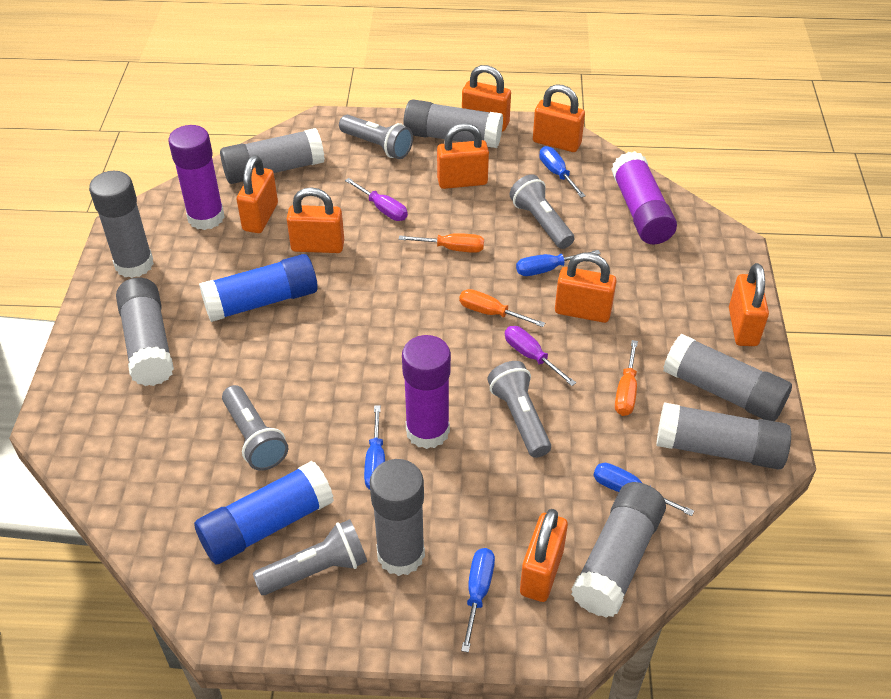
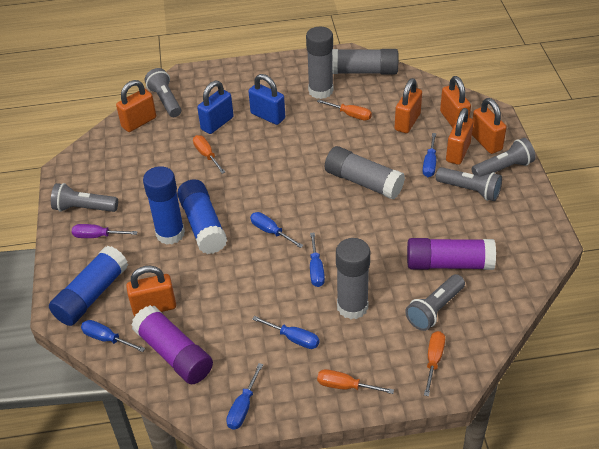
blue glue stick: 2 -> 3
blue padlock: 0 -> 2
blue screwdriver: 5 -> 6
grey glue stick: 8 -> 4
orange padlock: 8 -> 6
orange screwdriver: 3 -> 4
purple glue stick: 3 -> 2
purple screwdriver: 2 -> 1

